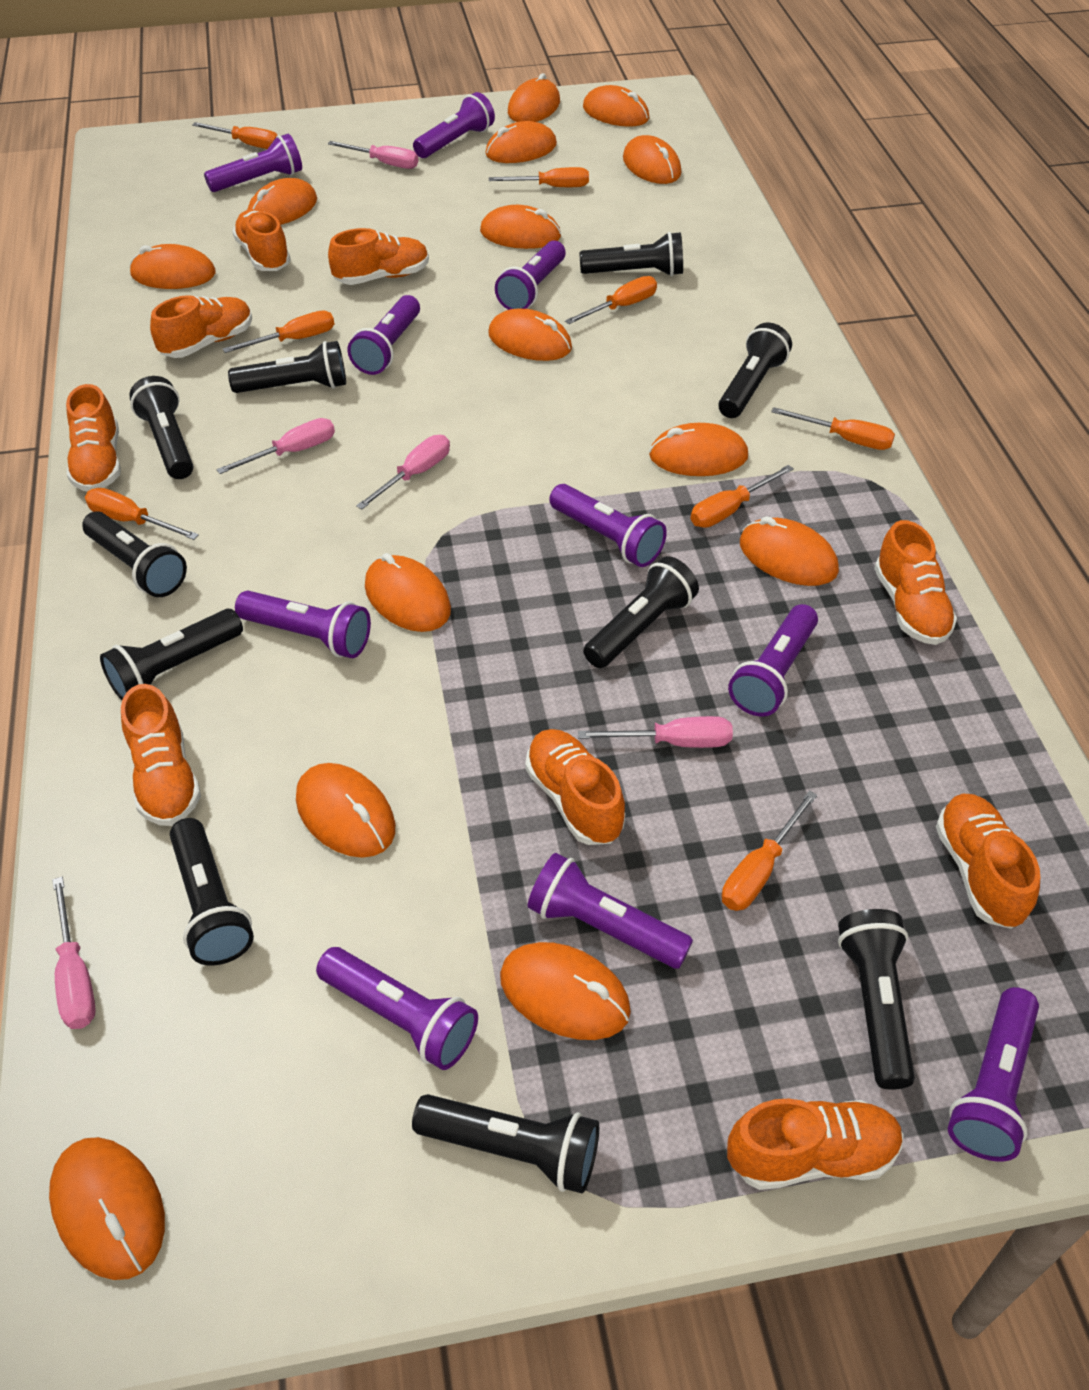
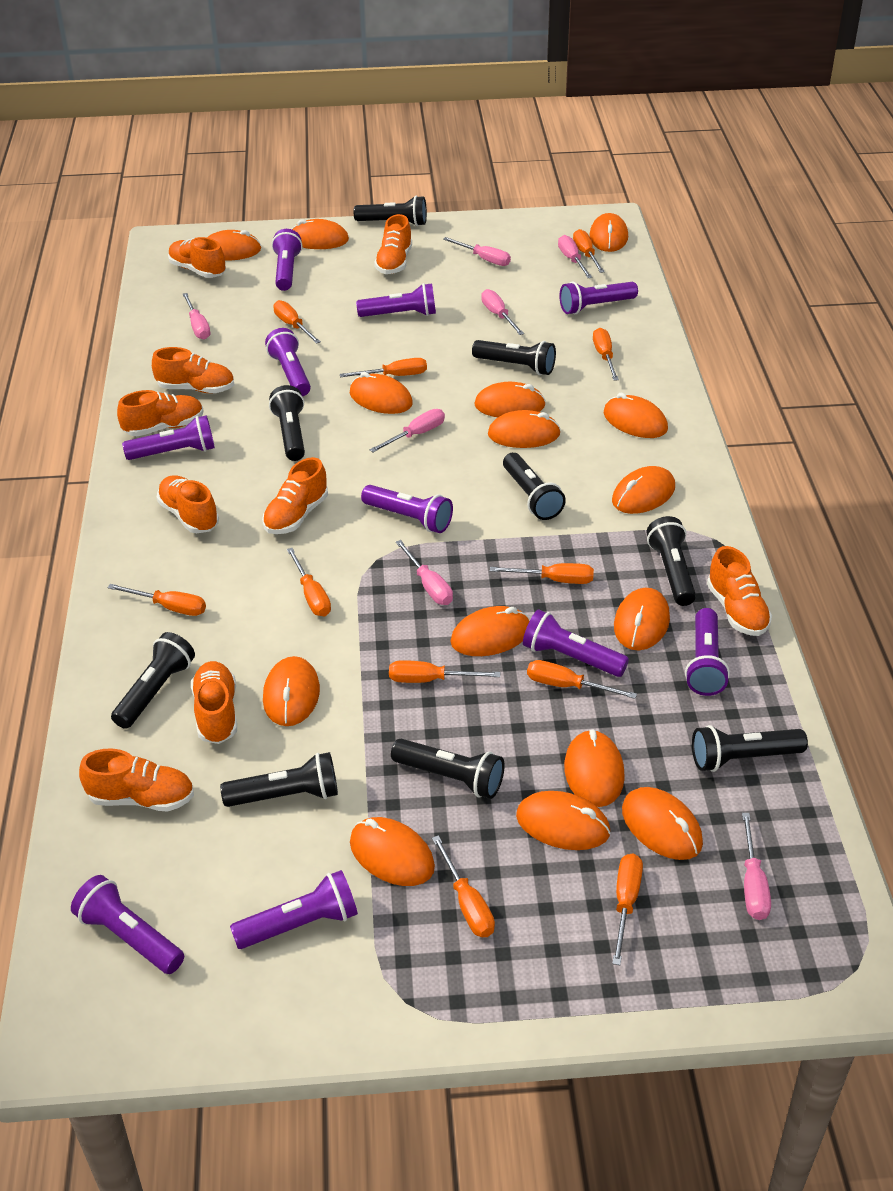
black flashlight: 10 -> 9
orange mouse: 14 -> 15
orange screwdriver: 8 -> 11
pink screwdriver: 5 -> 7

